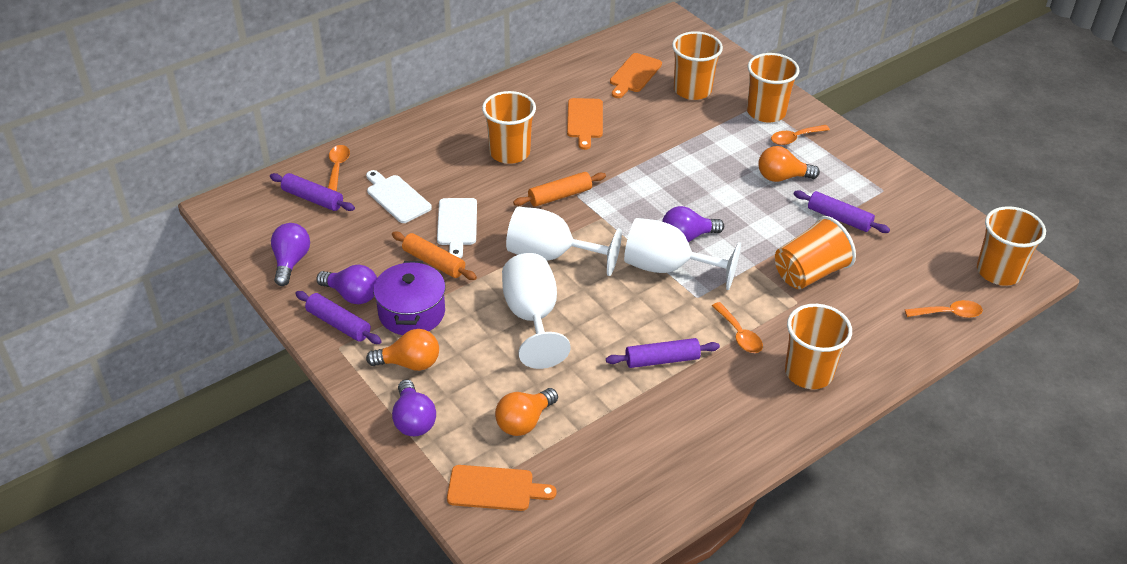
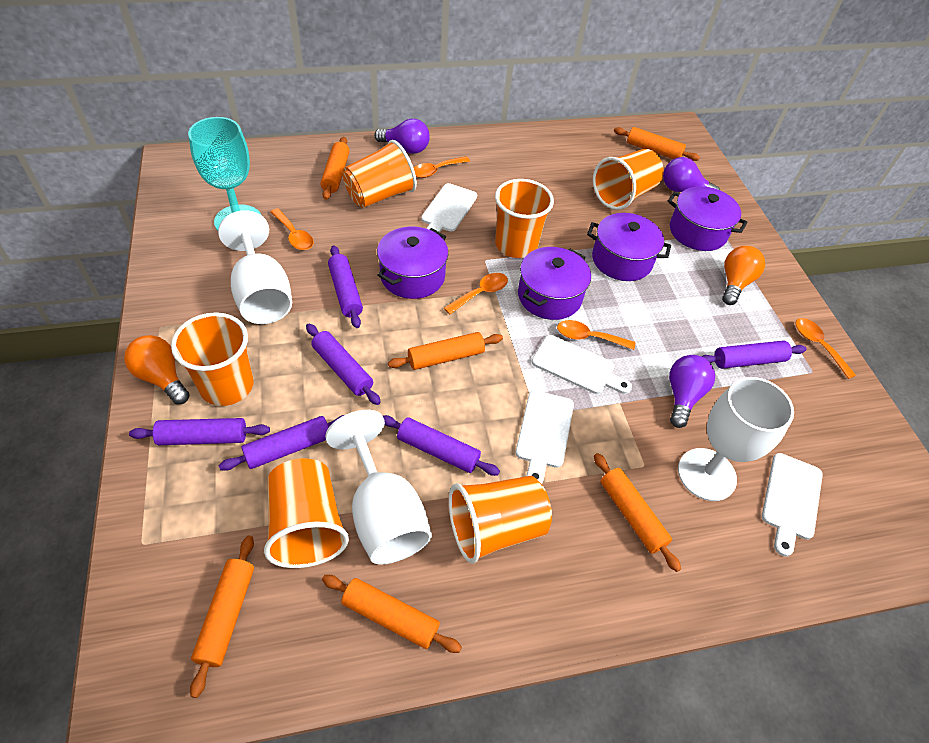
orange cutting board: 3 -> 0
orange light bulb: 3 -> 2
orange rolling pin: 2 -> 6
orange spoon: 4 -> 5
purple light bulb: 4 -> 3
purple pot: 1 -> 4
purple rolling pin: 4 -> 6
turquoise goblet: 0 -> 1
white cutting board: 2 -> 4

